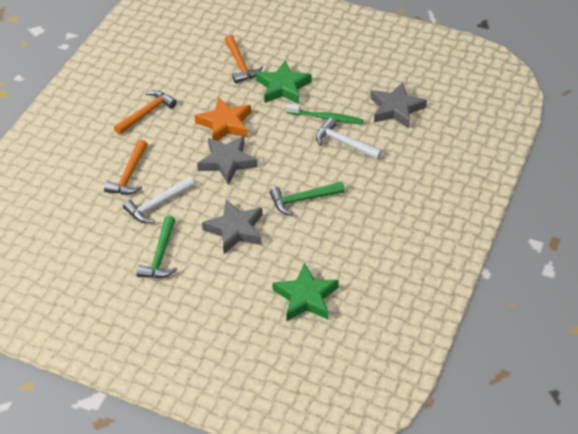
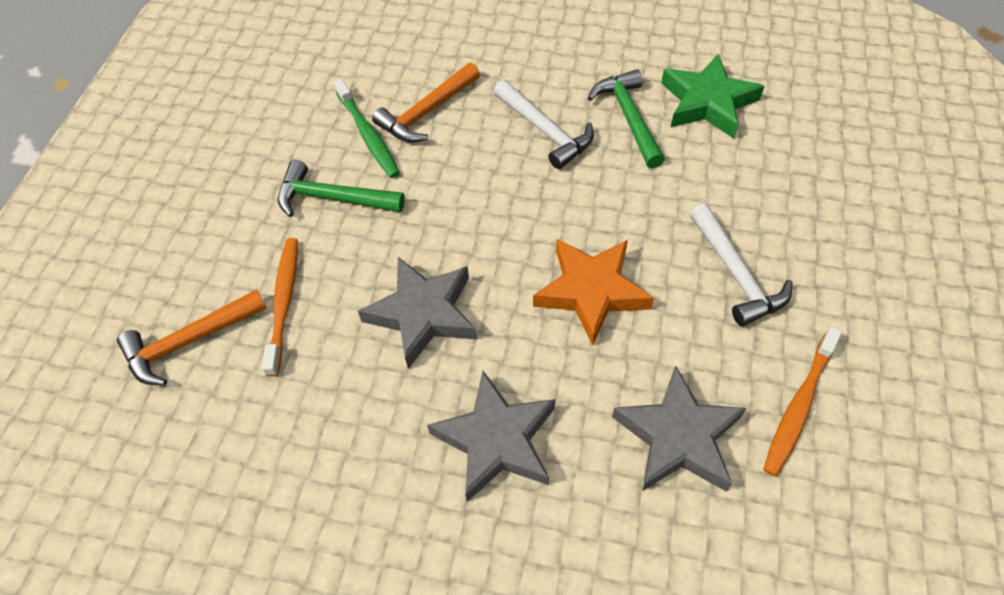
green star: 2 -> 1
orange hammer: 3 -> 2
orange toothbrush: 0 -> 2

